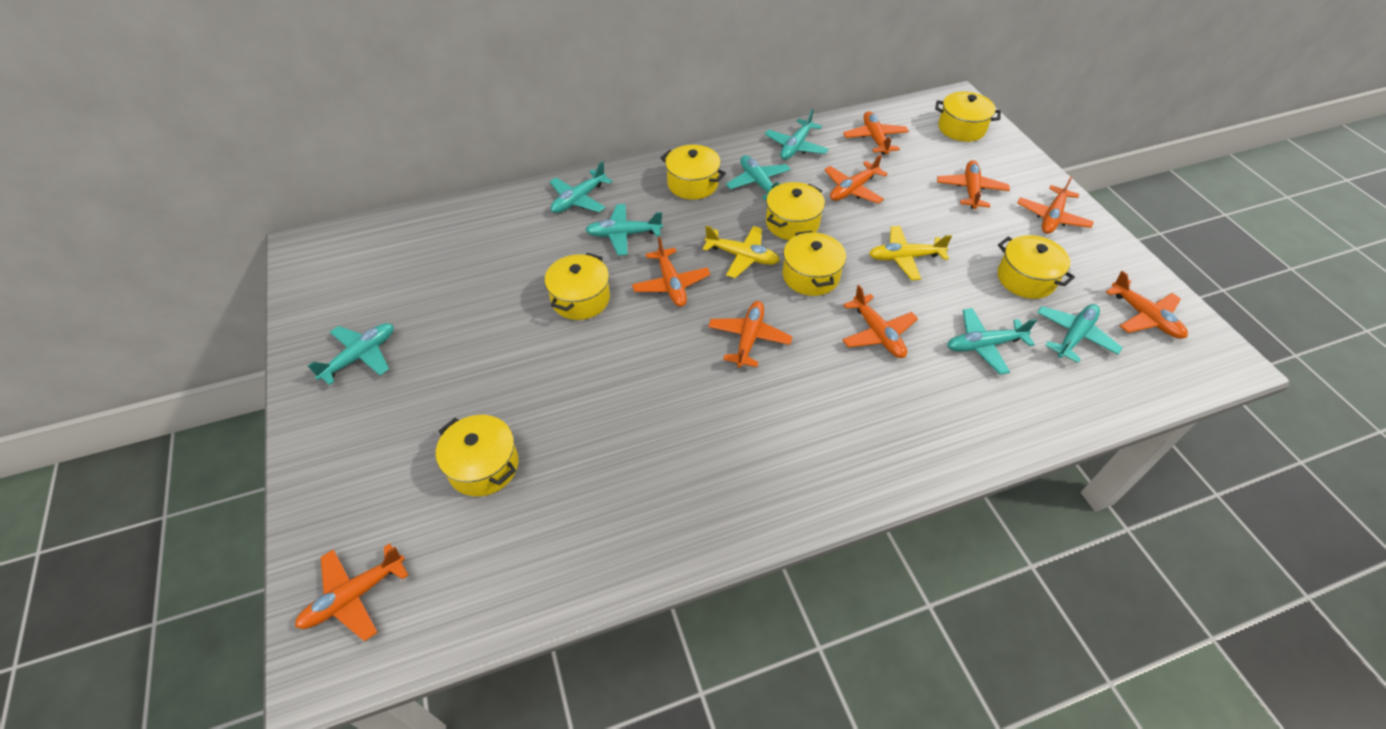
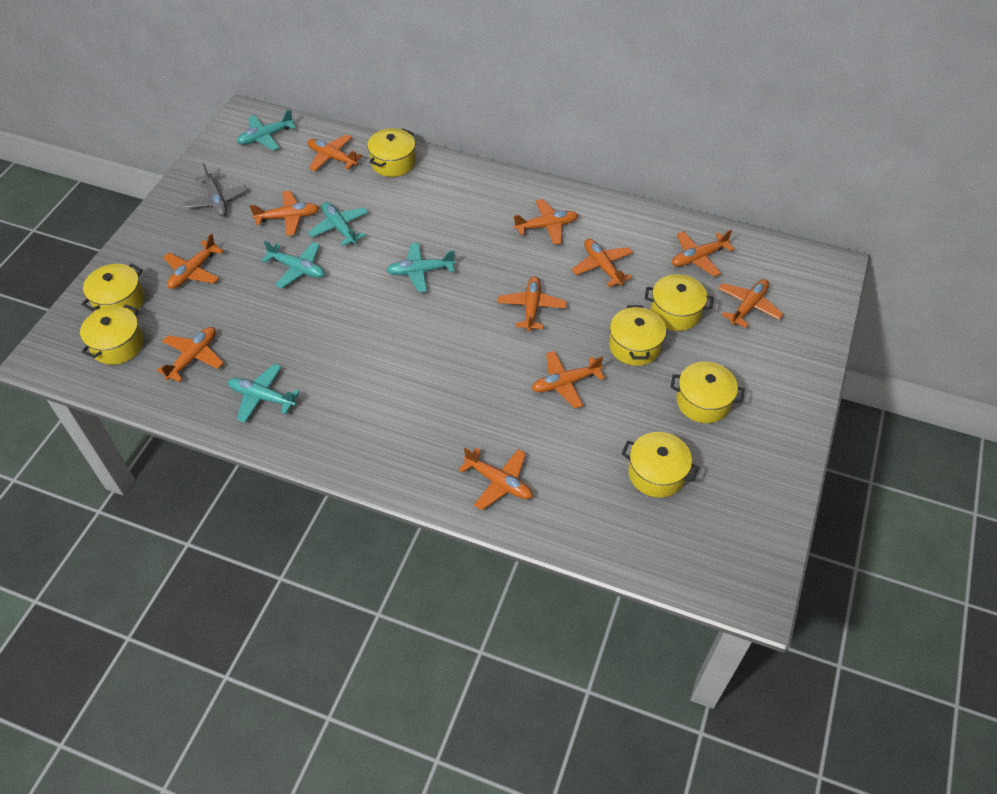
grey plane: 0 -> 1
orange plane: 9 -> 11
turquoise plane: 7 -> 5
yellow plane: 2 -> 0

